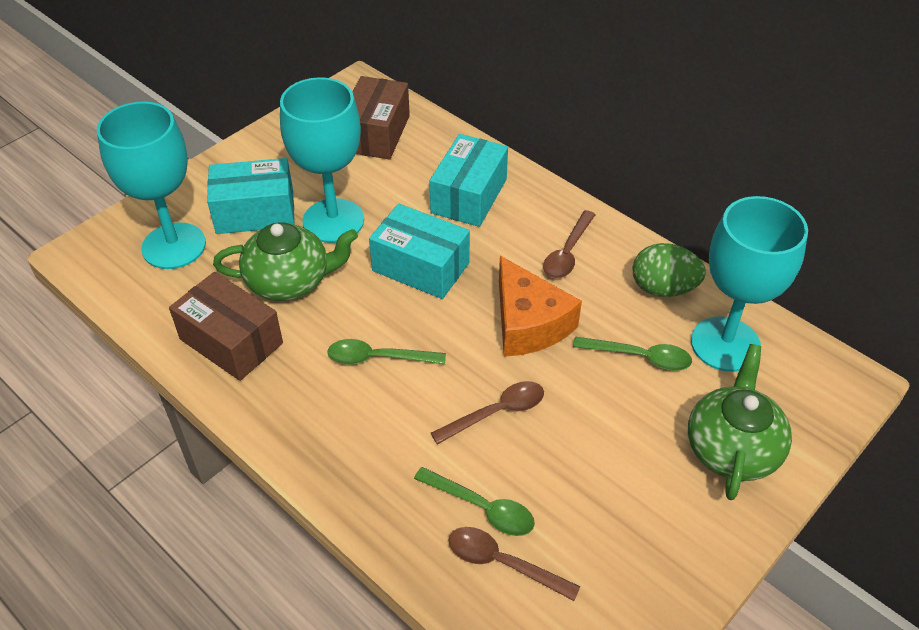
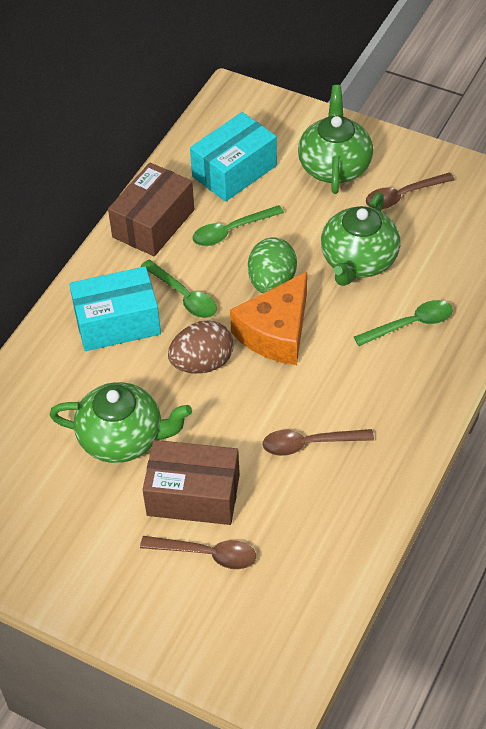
brown egg: 0 -> 1
green teapot: 2 -> 3
turquoise box: 3 -> 2
turquoise goblet: 3 -> 0

